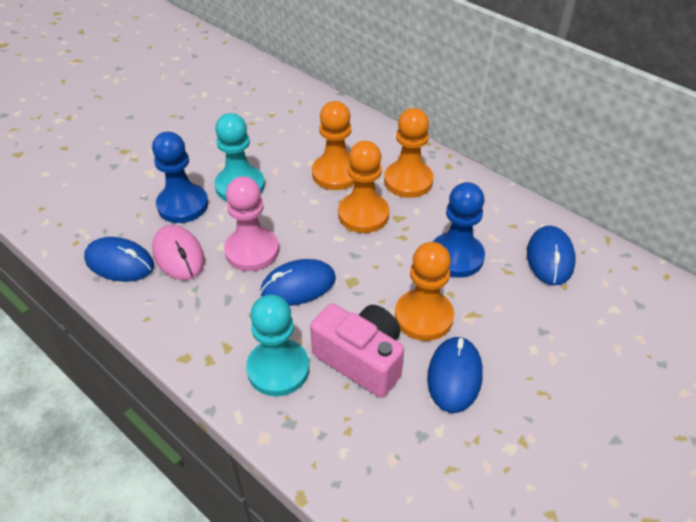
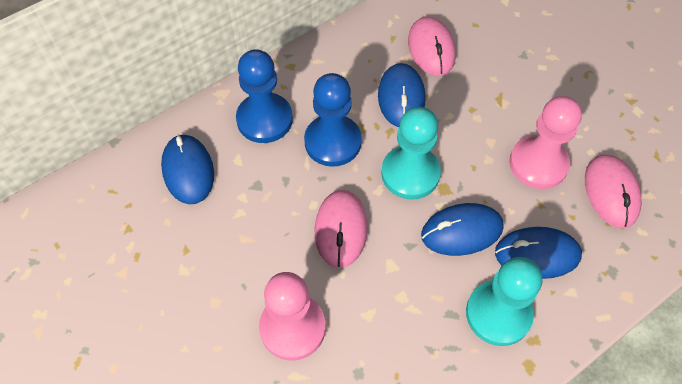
orange pawn: 4 -> 0
pink camera: 1 -> 0
pink mouse: 1 -> 3
pink pawn: 1 -> 2

